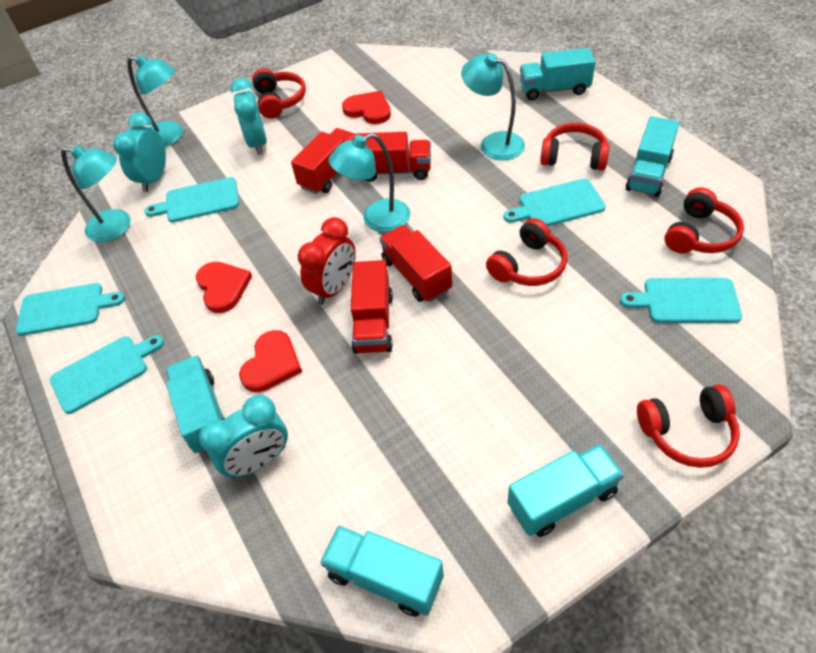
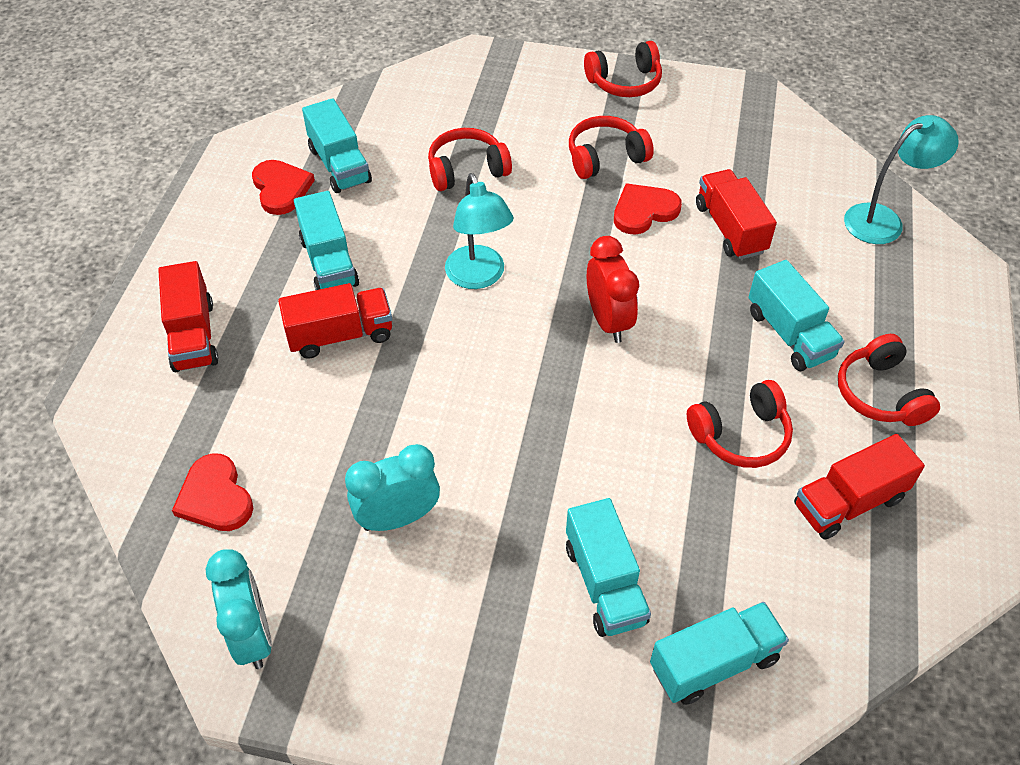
turquoise clock: 3 -> 2
turquoise cutting board: 5 -> 0
turquoise lamp: 4 -> 2

